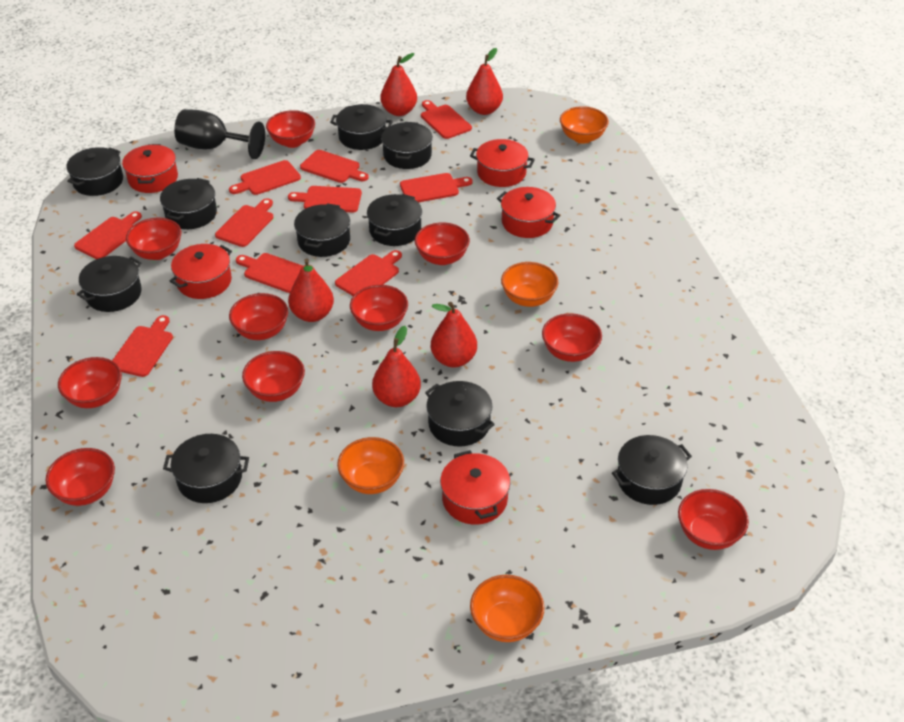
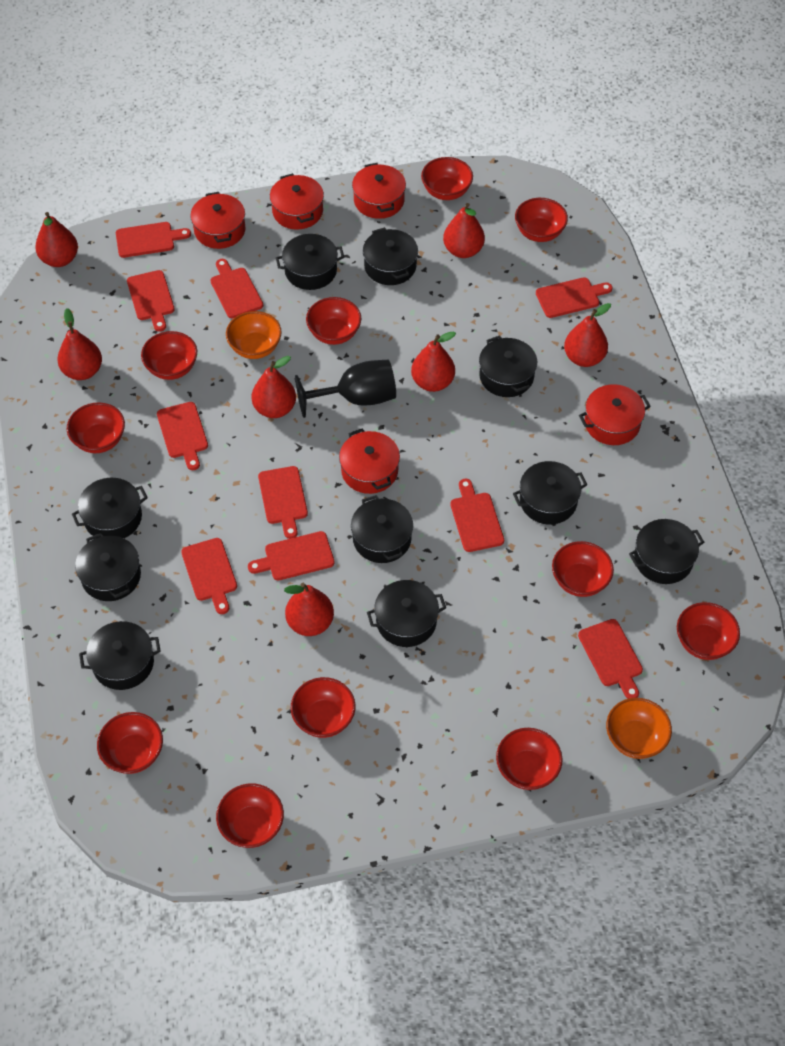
orange bowl: 4 -> 2
red bowl: 10 -> 11
red pear: 5 -> 7

